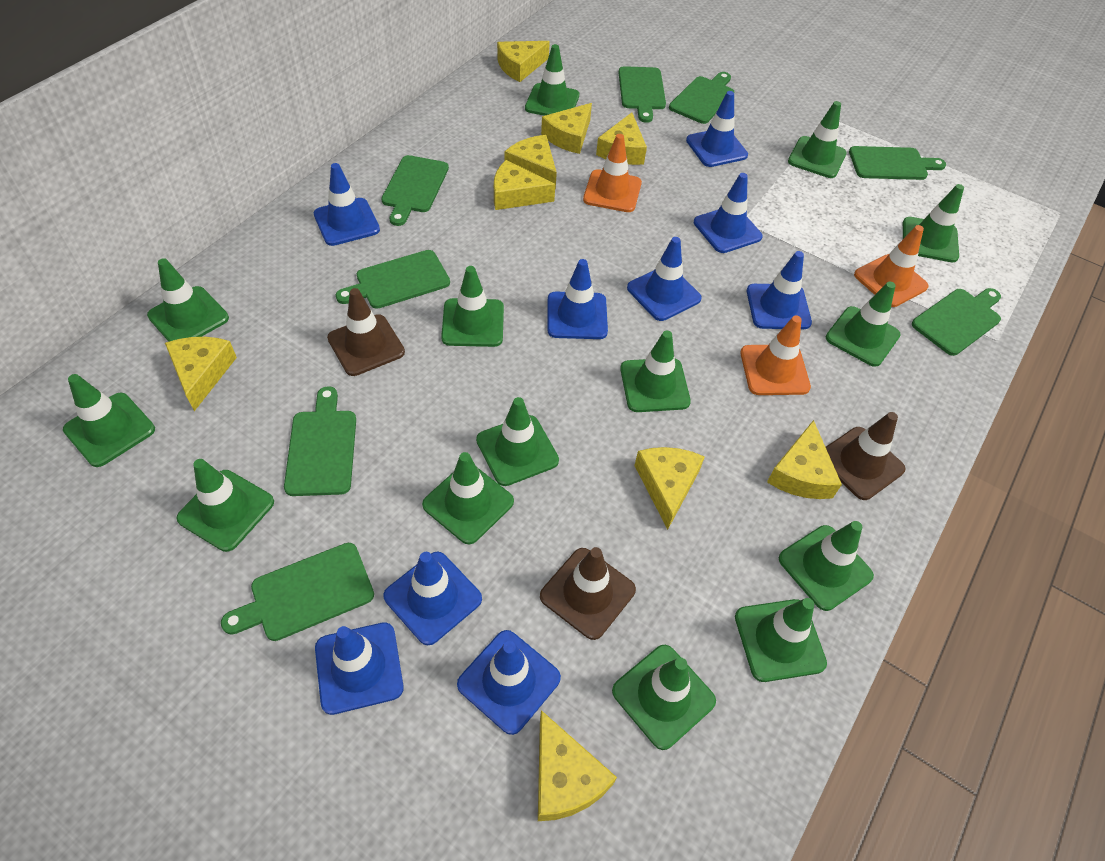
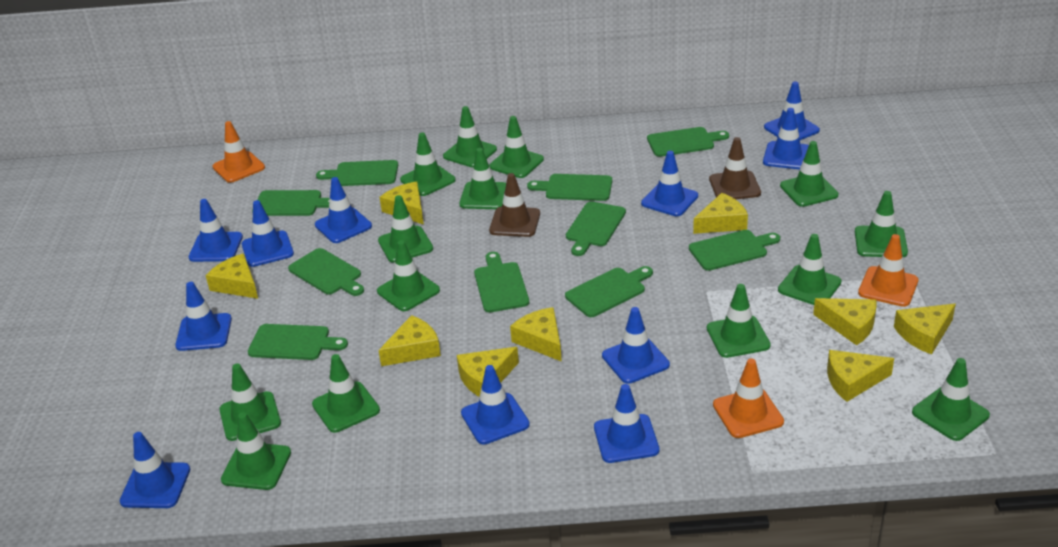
blue traffic cone: 9 -> 11
brown traffic cone: 3 -> 2
green cutting board: 8 -> 10

